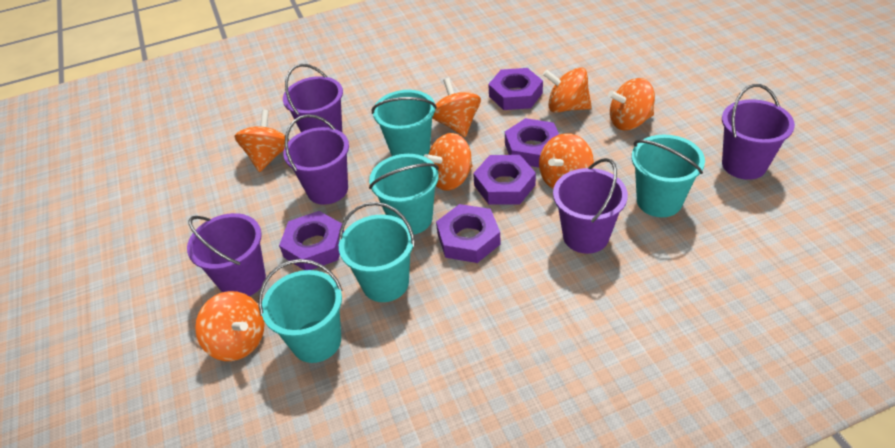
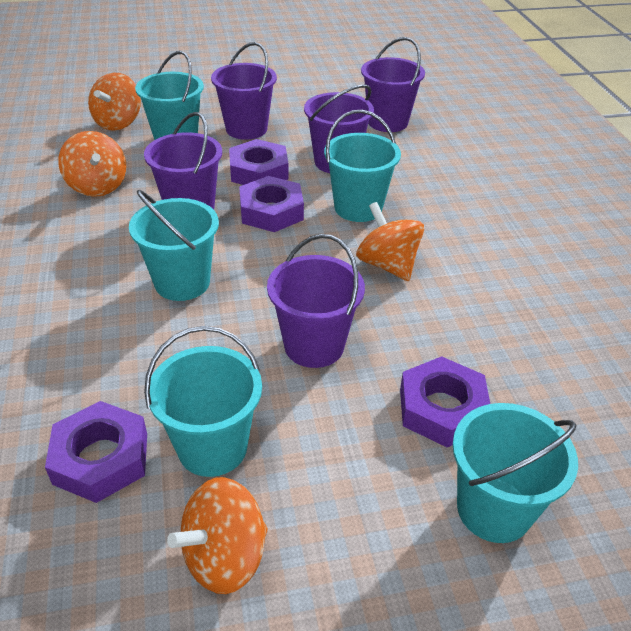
orange spinning top: 7 -> 4
purple nut: 5 -> 4

